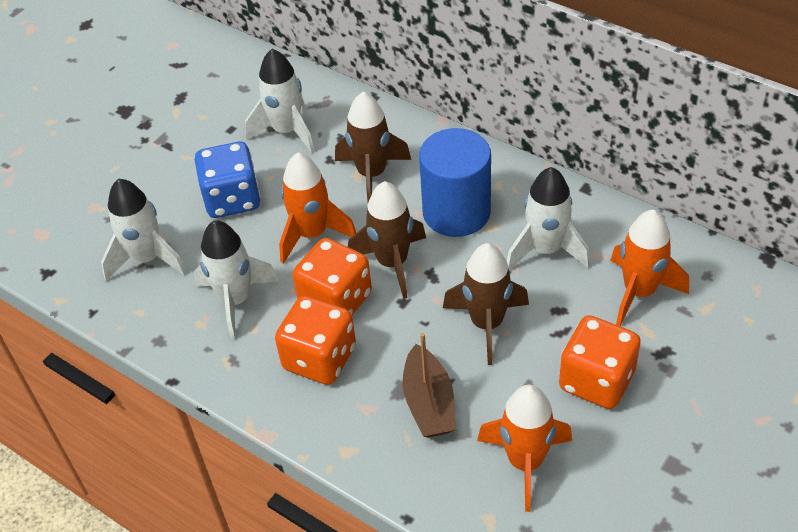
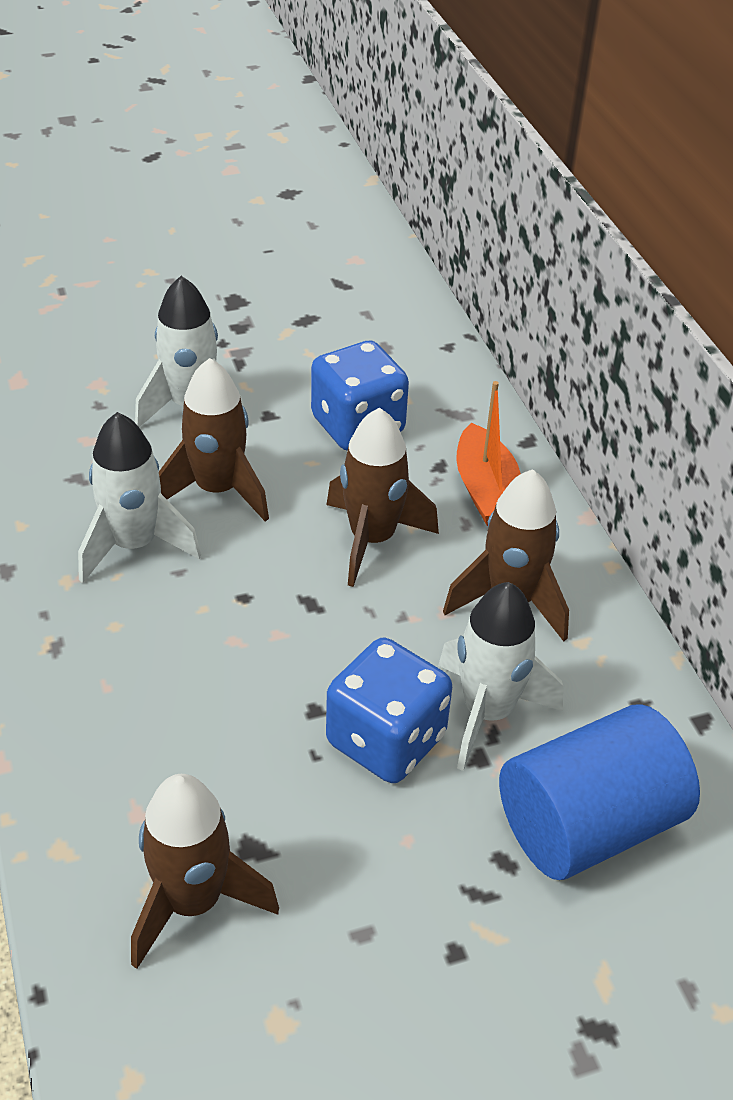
blue dice: 1 -> 2
brown boat: 1 -> 0
brown rocket: 3 -> 4
orange boat: 0 -> 1
orange dice: 3 -> 0
orange rocket: 3 -> 0
white rocket: 4 -> 3

